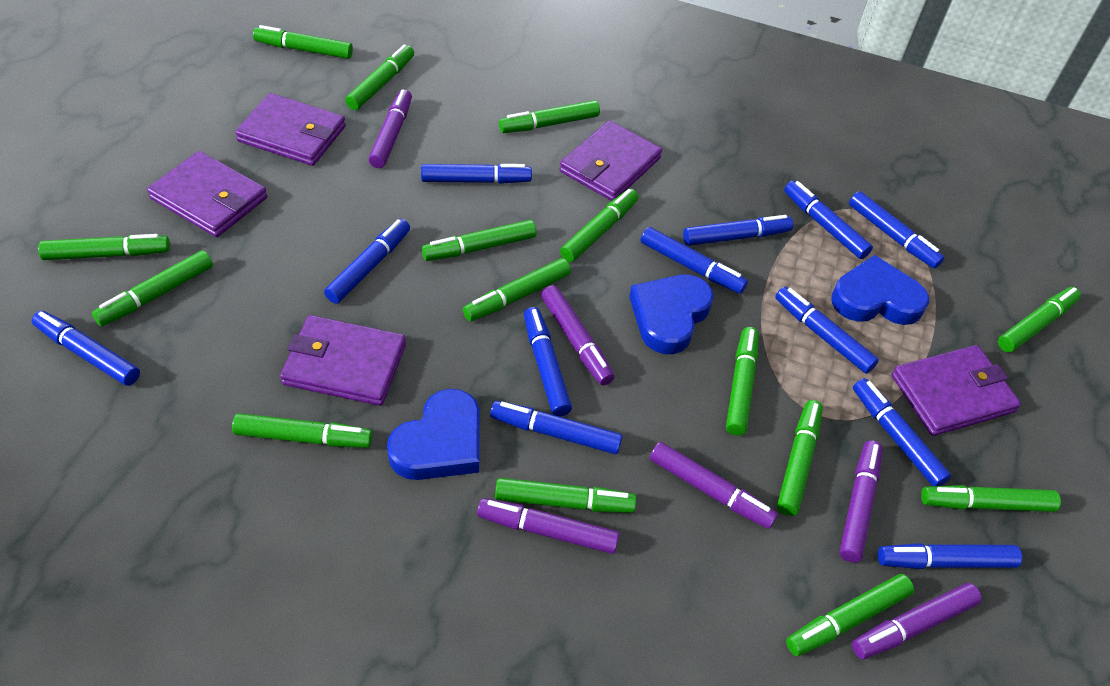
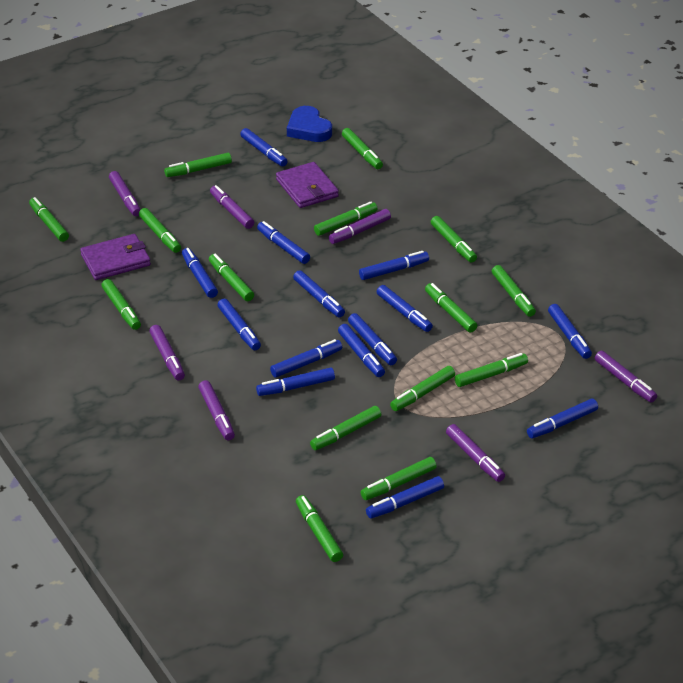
blue heart: 3 -> 1
blue marker: 12 -> 14
purple marker: 6 -> 7
purple wallet: 5 -> 2

